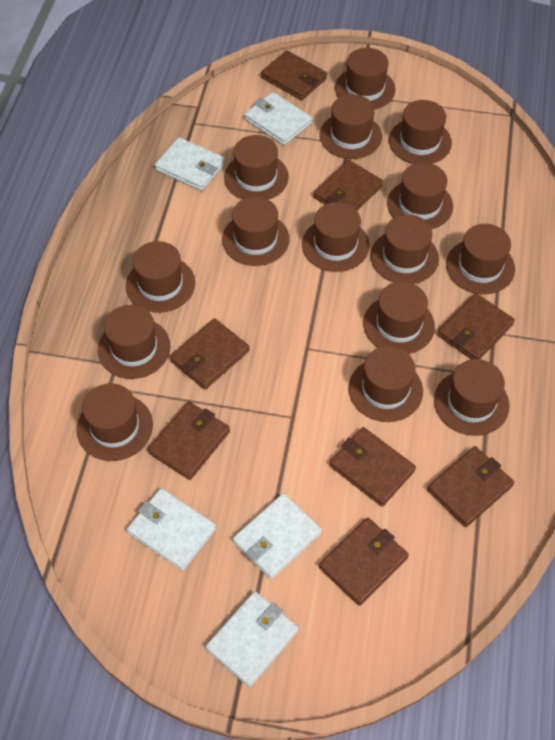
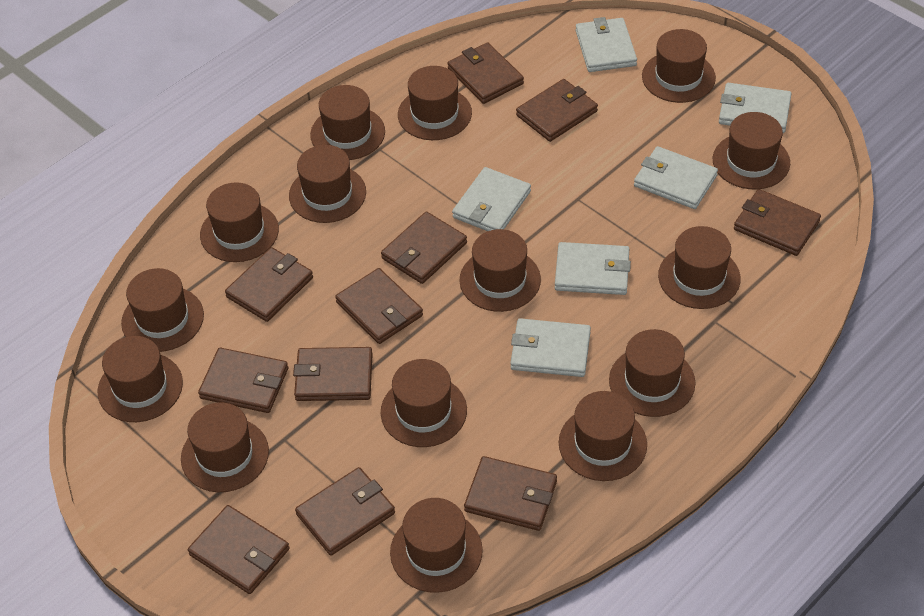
brown wallet: 8 -> 11
white wallet: 5 -> 6

